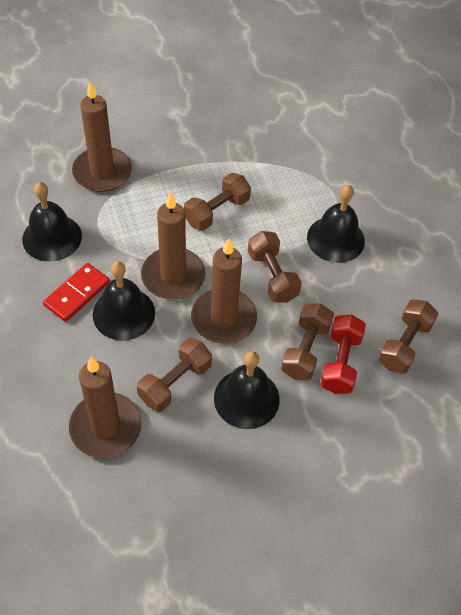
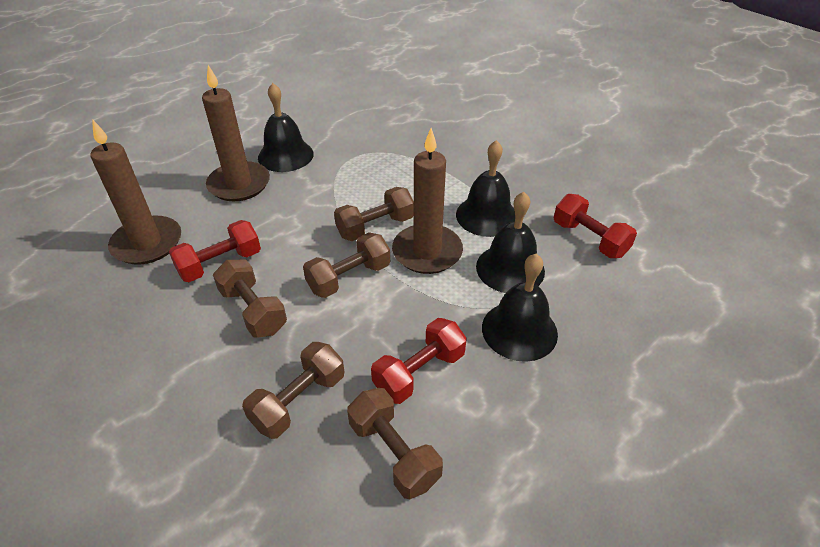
brown candle: 4 -> 3
red domino: 1 -> 0
red dumbbell: 1 -> 3

